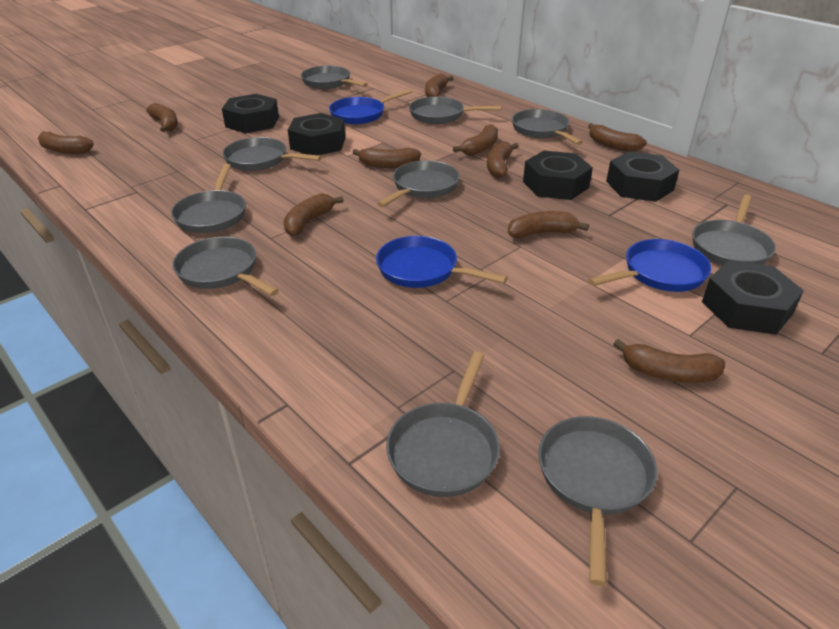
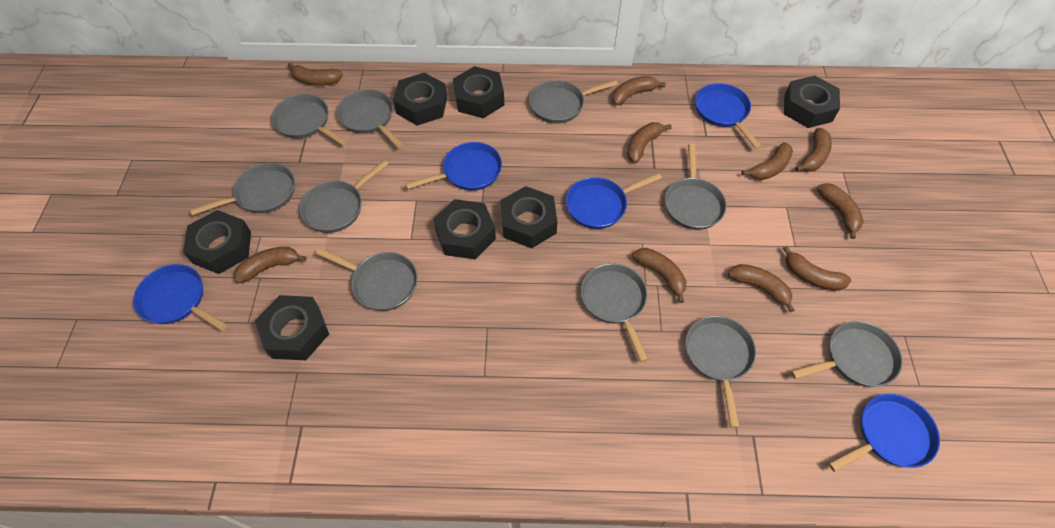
black nut: 5 -> 7
blue pan: 3 -> 5

